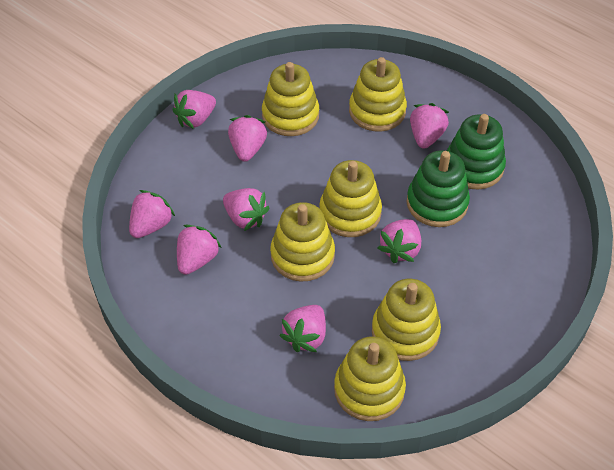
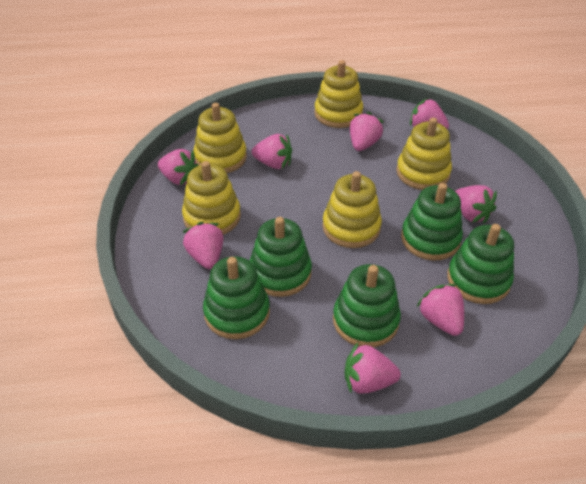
green stacking toy: 2 -> 5
yellow stacking toy: 6 -> 5

